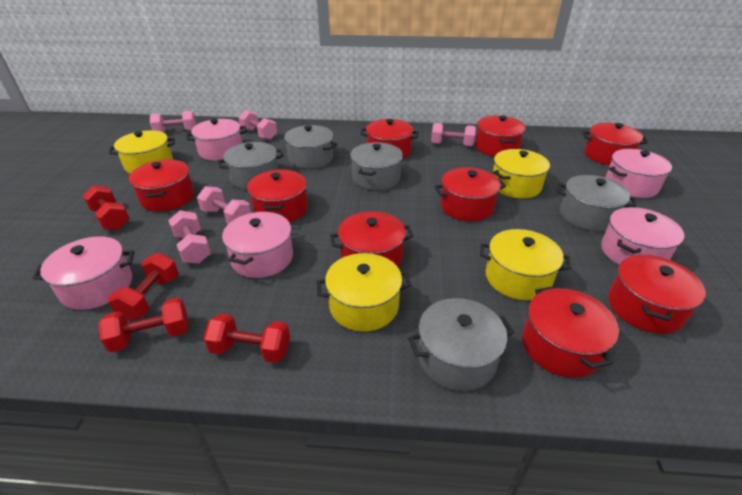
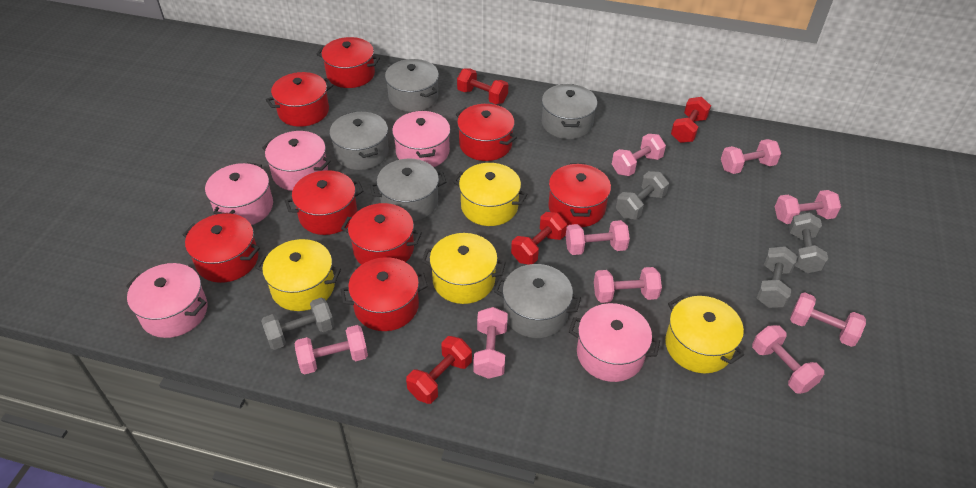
grey dumbbell: 0 -> 4
pink dumbbell: 5 -> 9
red pot: 9 -> 8

